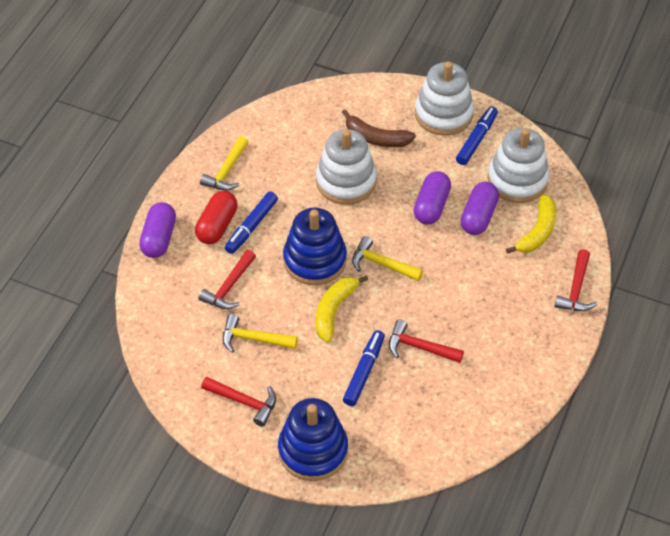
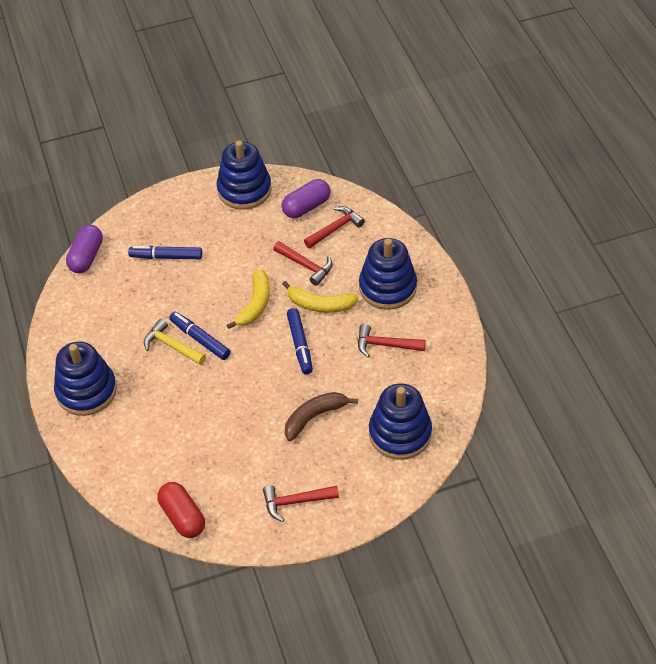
blue stacking toy: 2 -> 4
purple capsule: 3 -> 2
white stacking toy: 3 -> 0
yellow hammer: 3 -> 1

